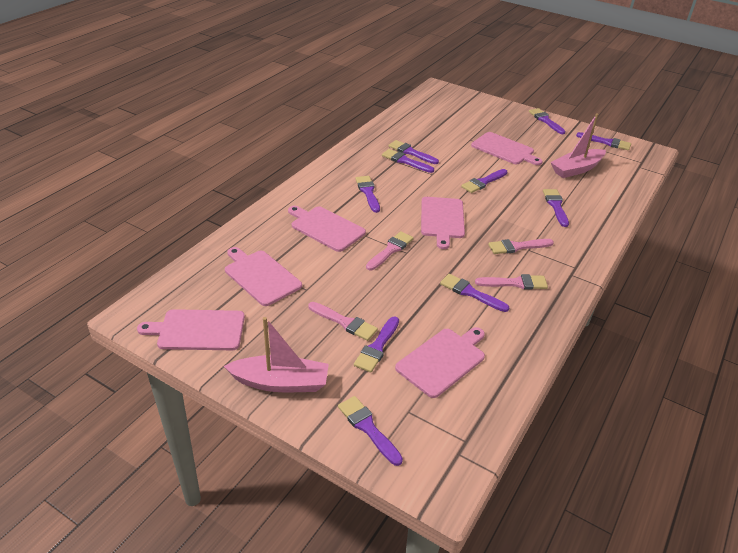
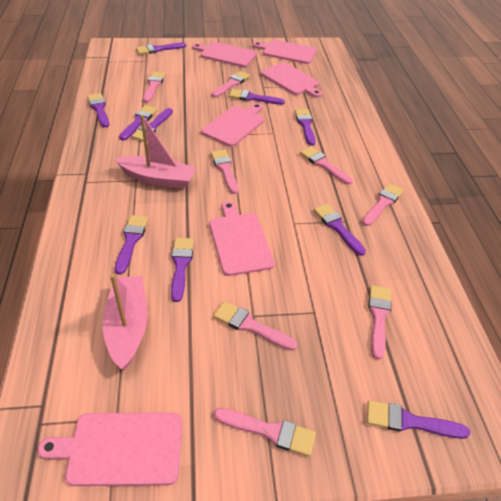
pink brush: 4 -> 8

